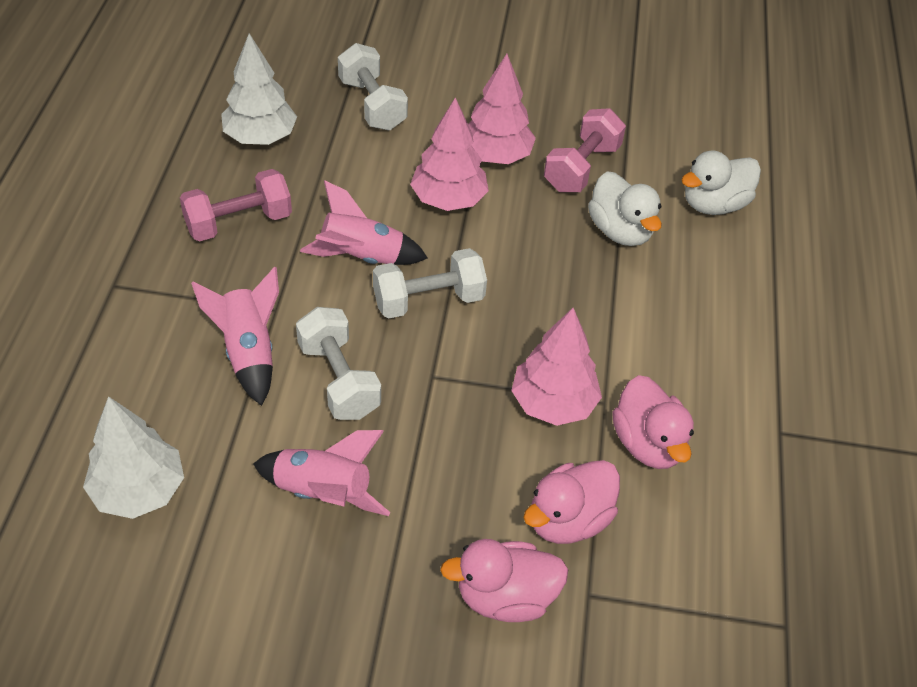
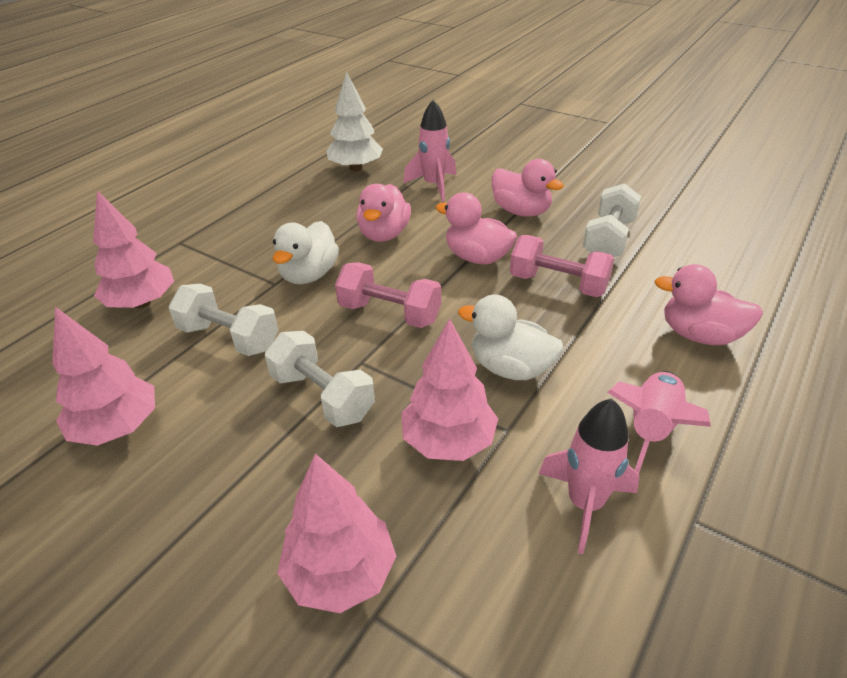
pink duck: 3 -> 4
pink tree: 3 -> 4
white tree: 2 -> 1

